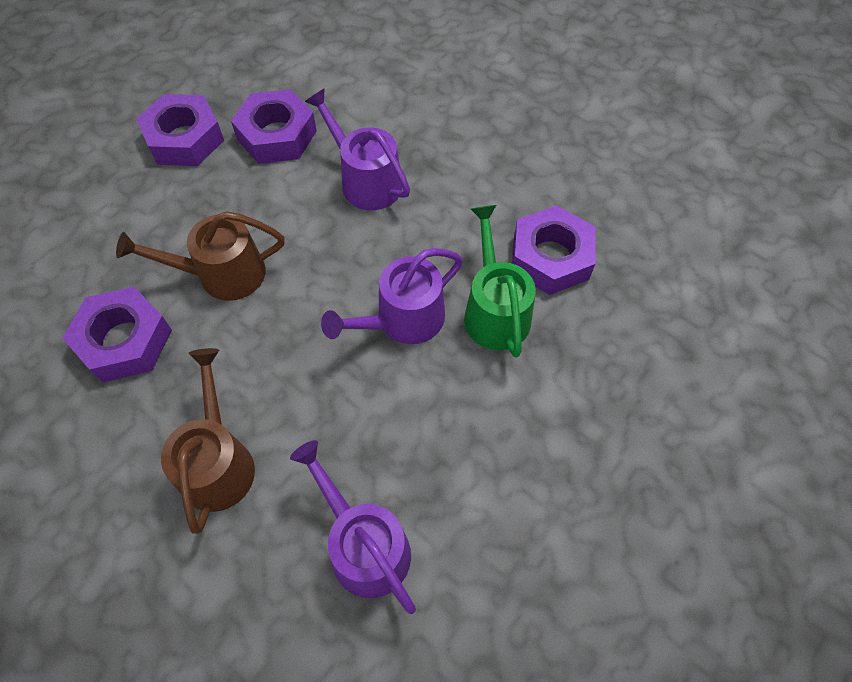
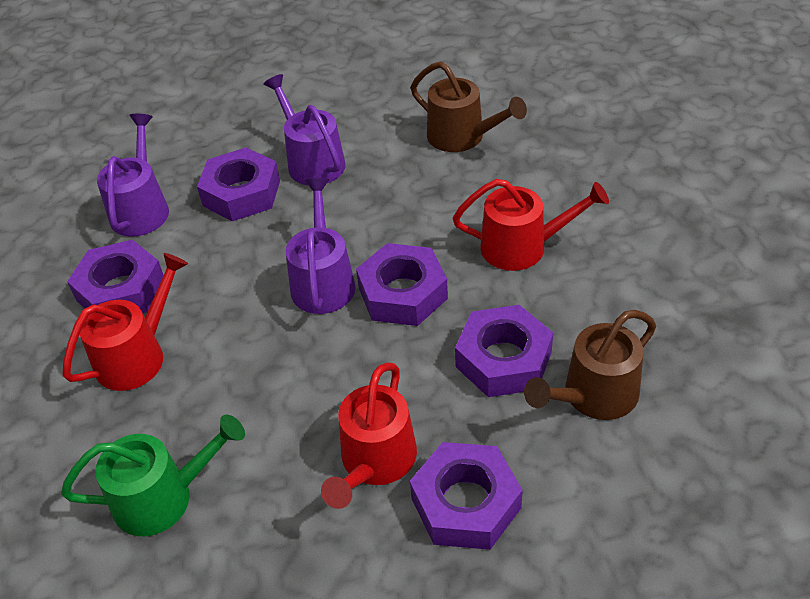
purple nut: 4 -> 5
red watering can: 0 -> 3

